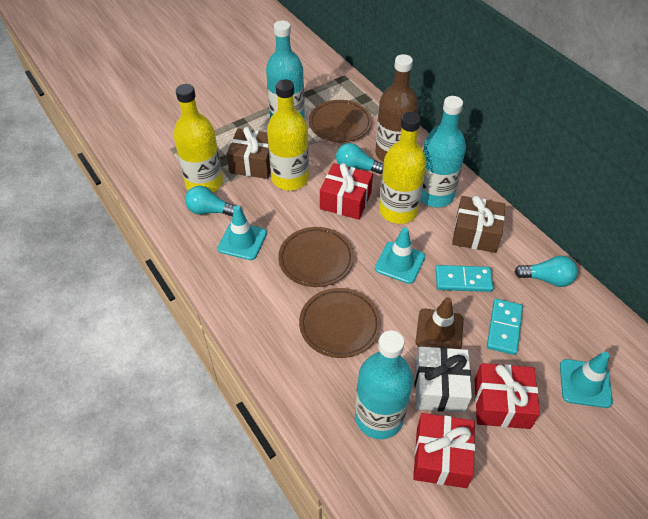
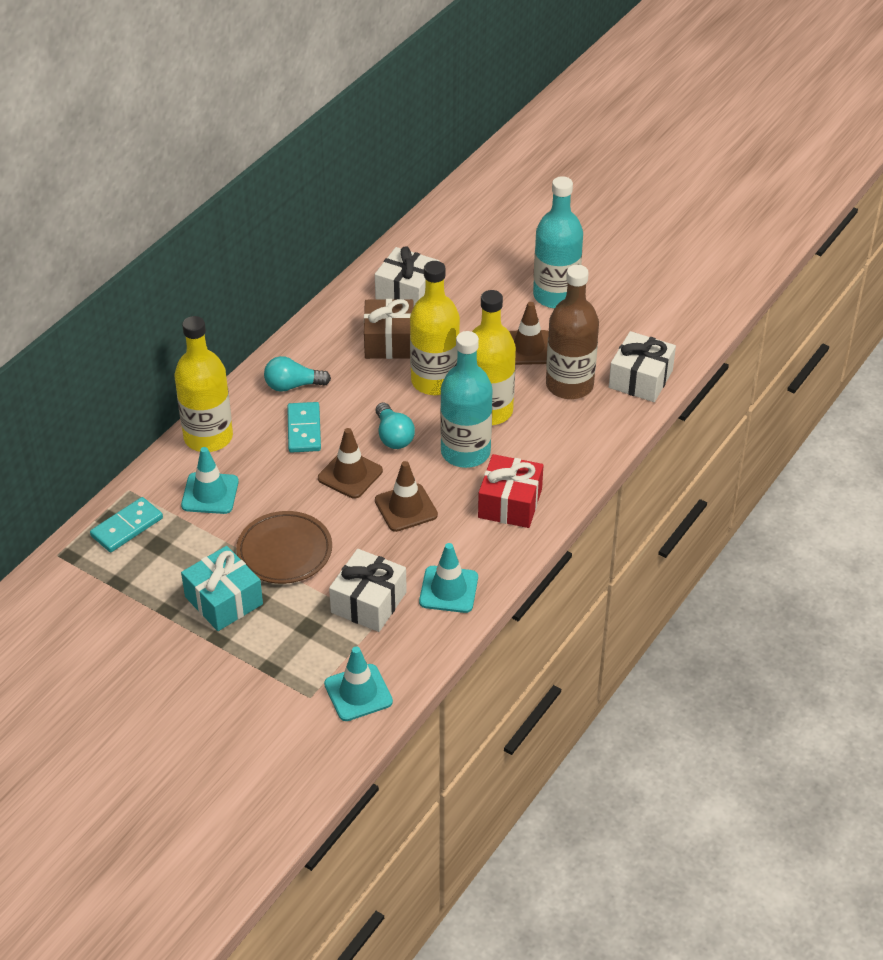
brown gift: 2 -> 1
brown plate: 3 -> 1
brown traffic cone: 1 -> 3
red gift: 3 -> 1
turquoise bottle: 3 -> 2
turquoise gift: 0 -> 1
turquoise light bulb: 3 -> 2
white gift: 1 -> 3

